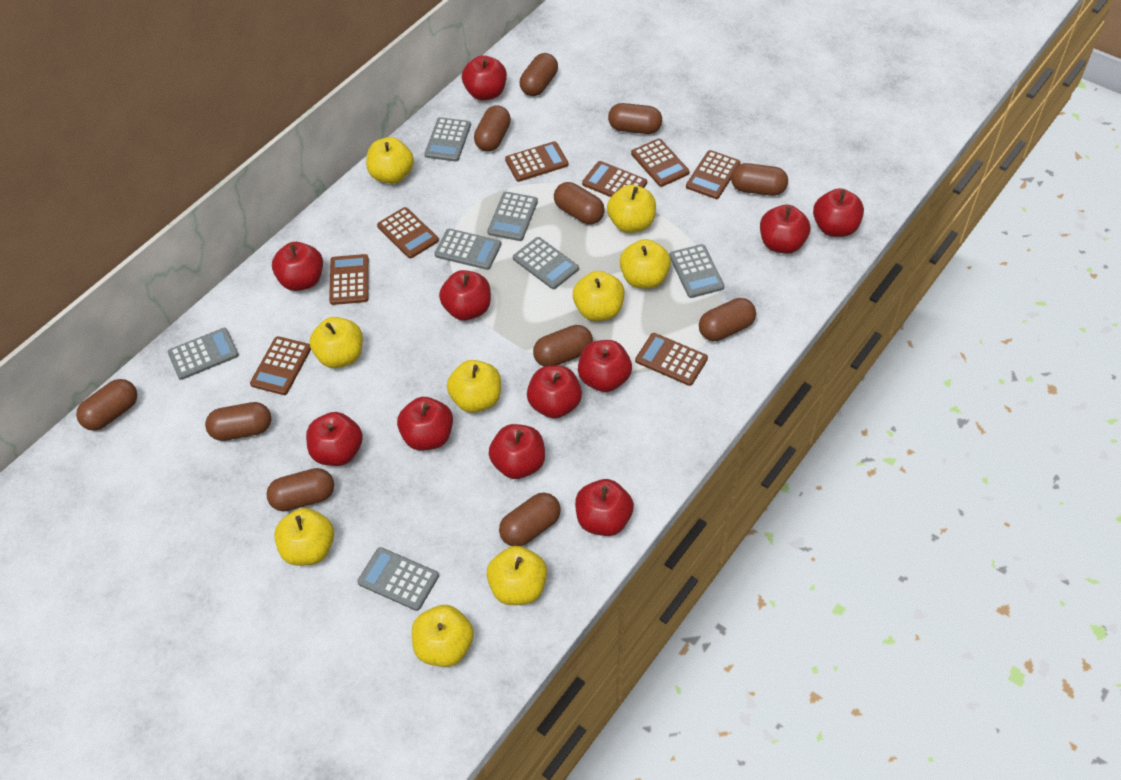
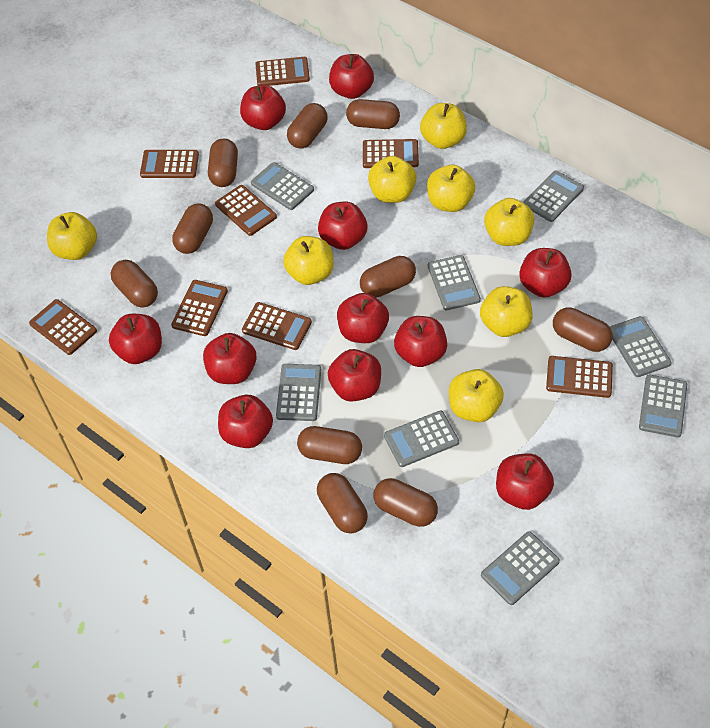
brown capsule: 11 -> 10
grey calculator: 7 -> 8
yellow apple: 9 -> 8

